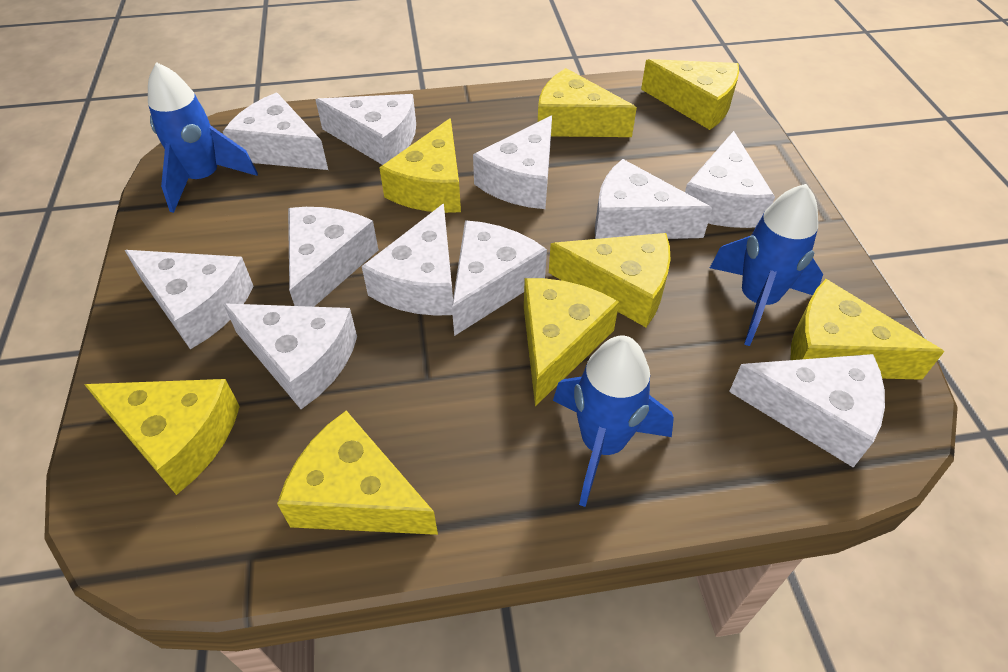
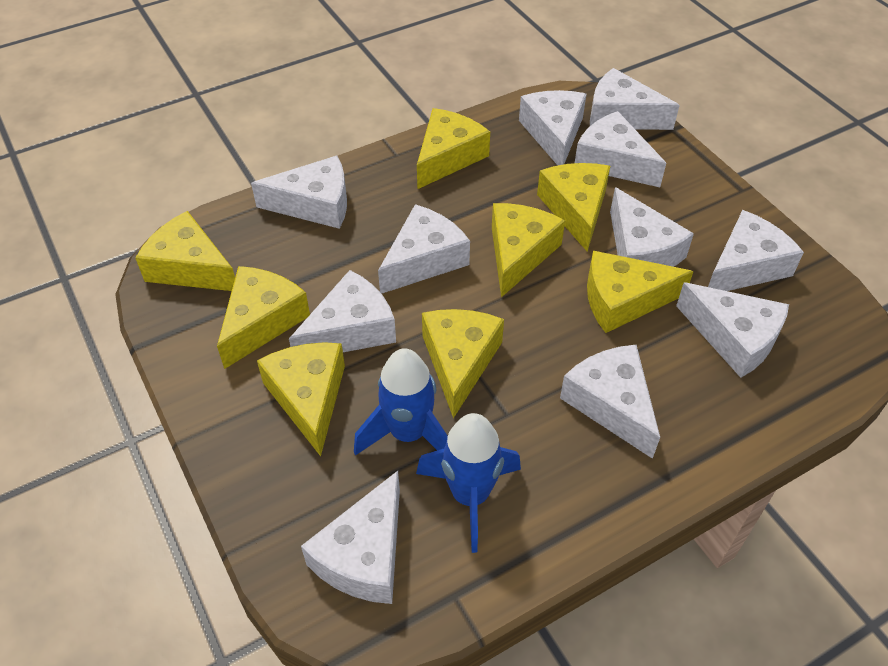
blue rocket: 3 -> 2

